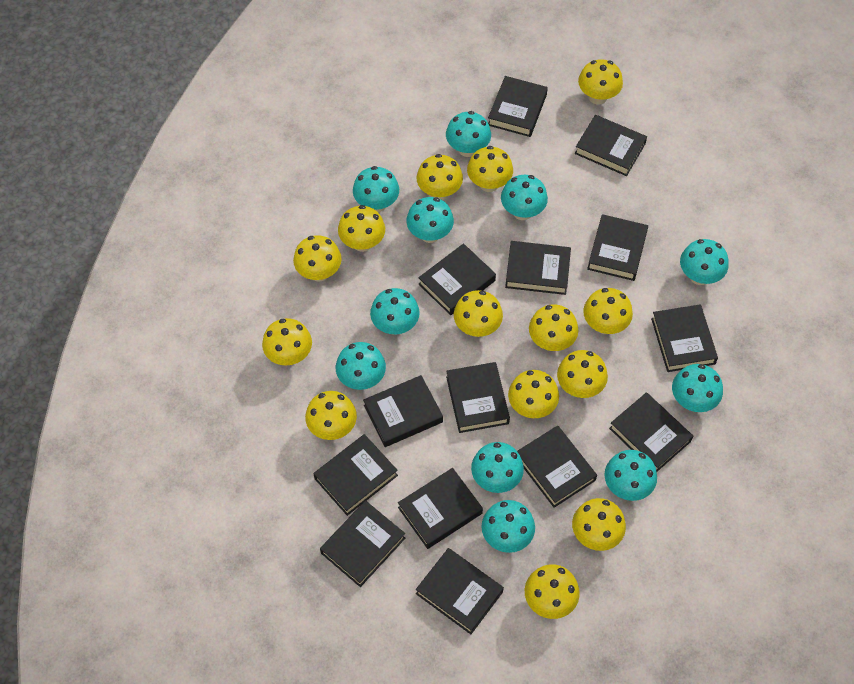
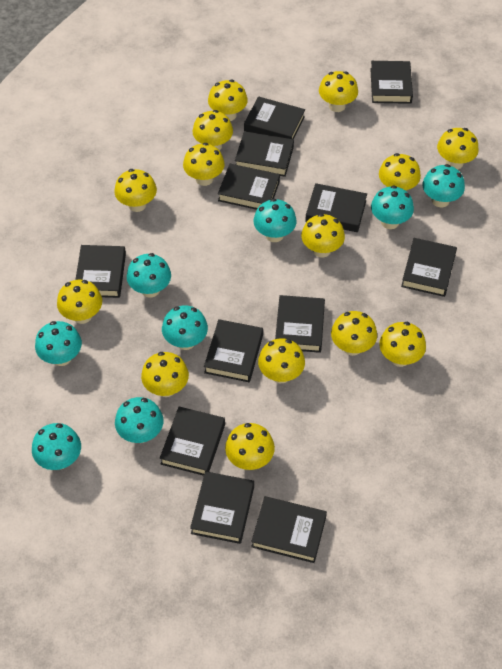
black book: 14 -> 12
turquoise mushroom: 11 -> 8

